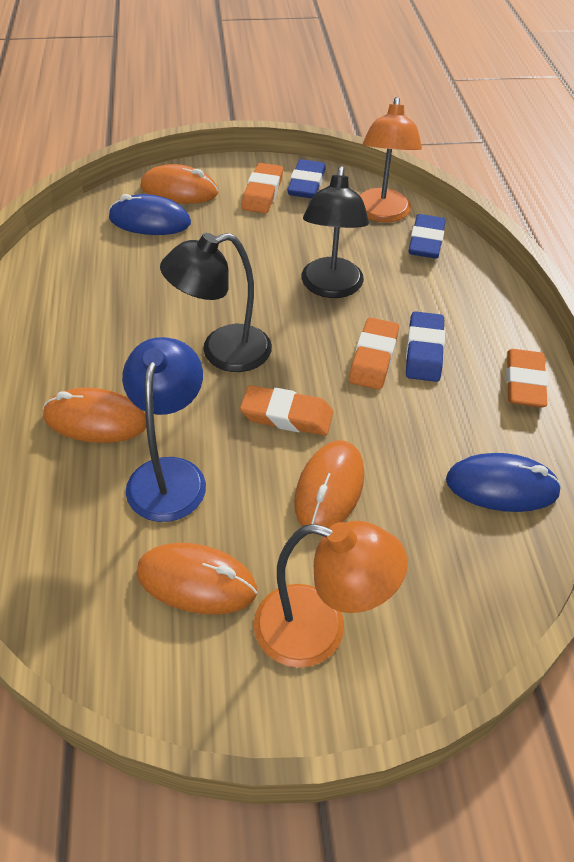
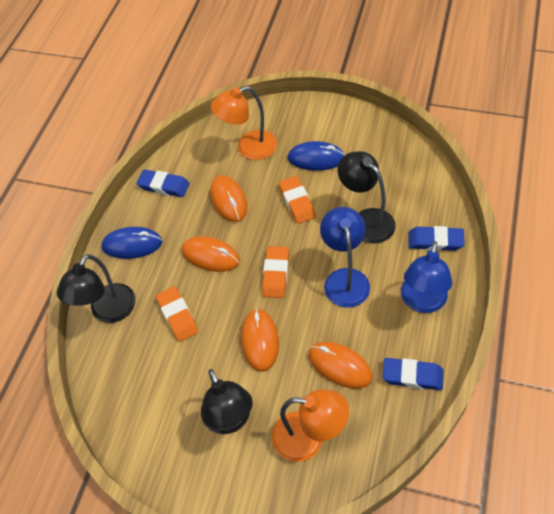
black lamp: 2 -> 3
blue lamp: 1 -> 2
orange eraser: 4 -> 3

